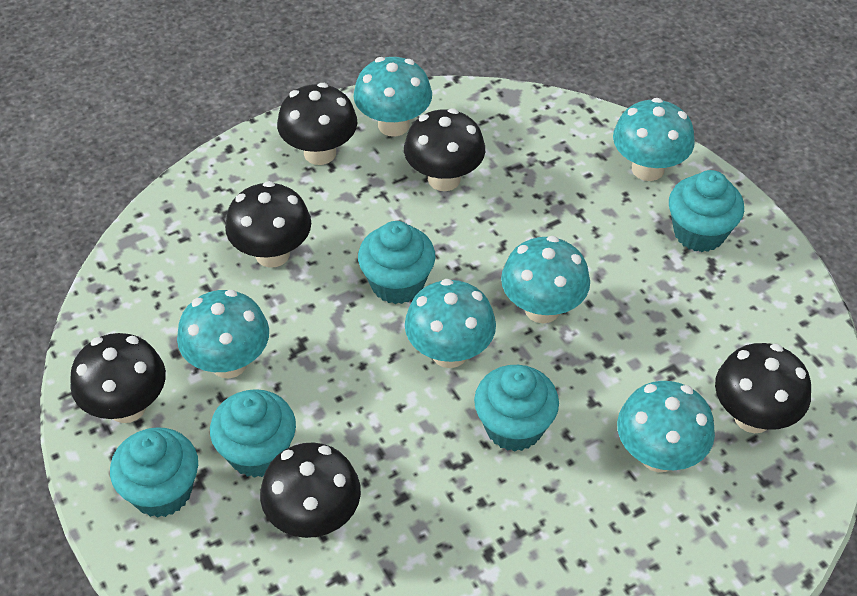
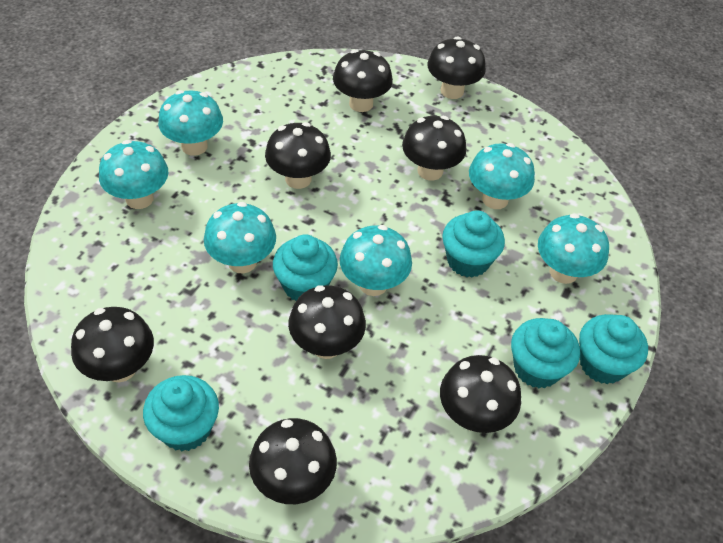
black mushroom: 6 -> 8

